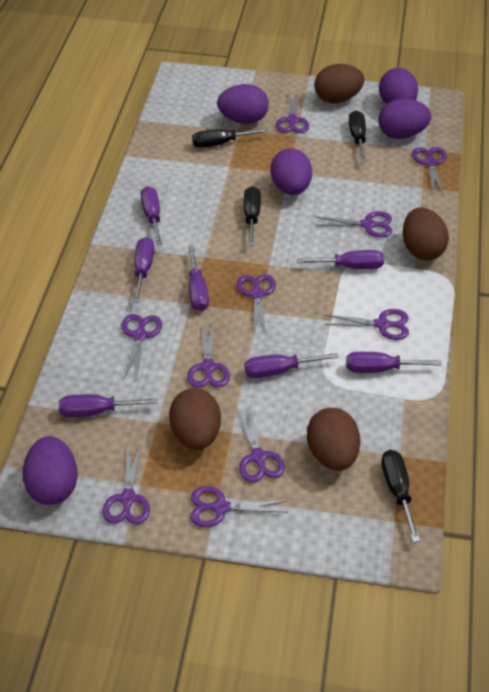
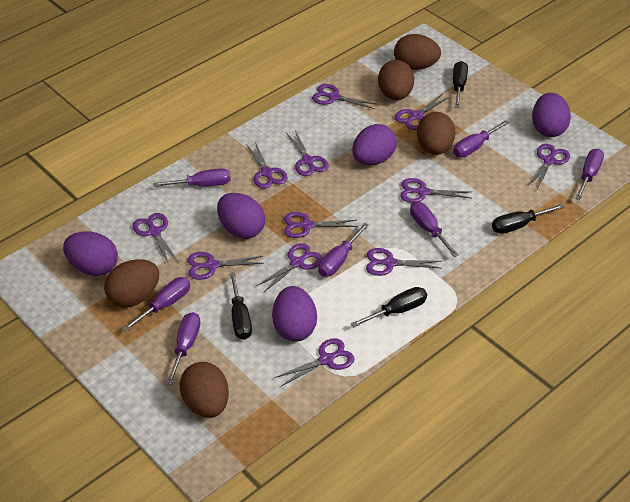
brown egg: 4 -> 5
purple scissors: 10 -> 12

